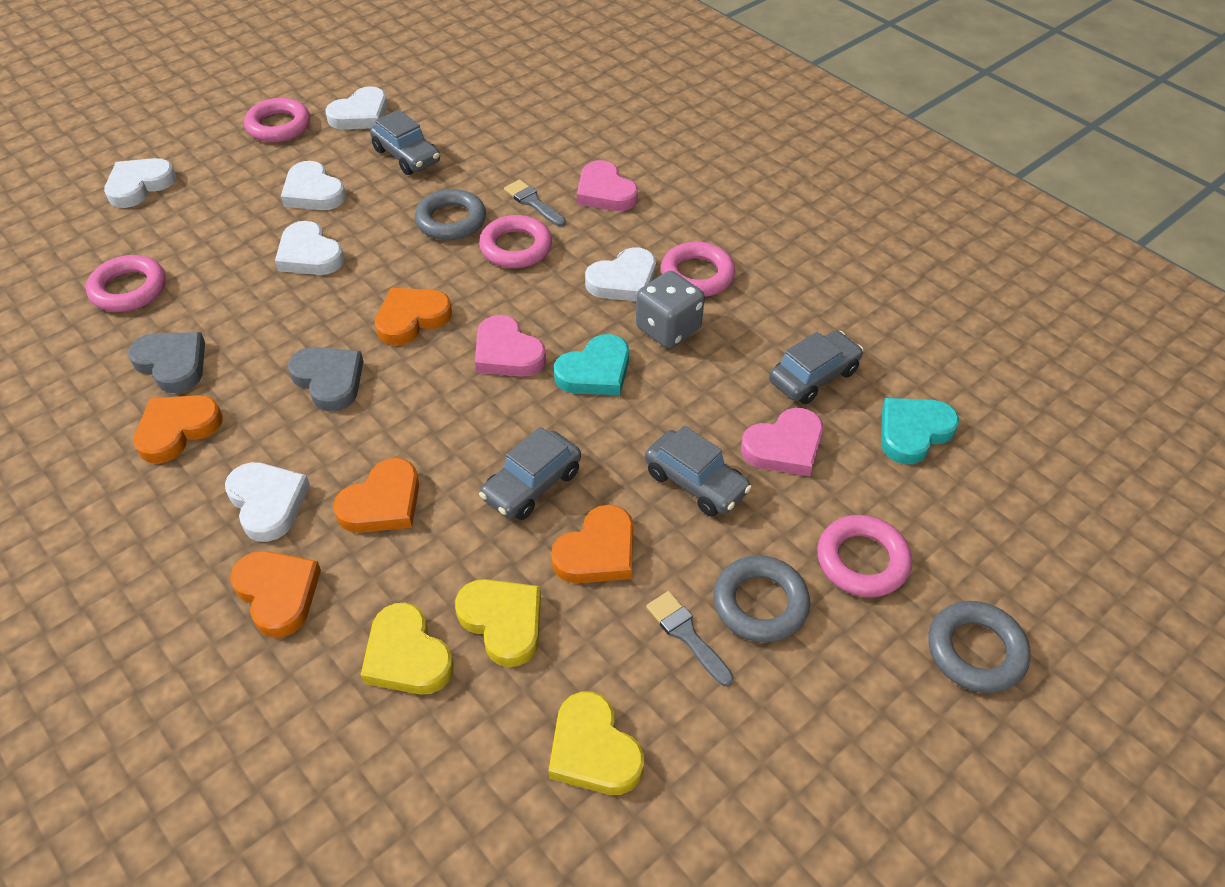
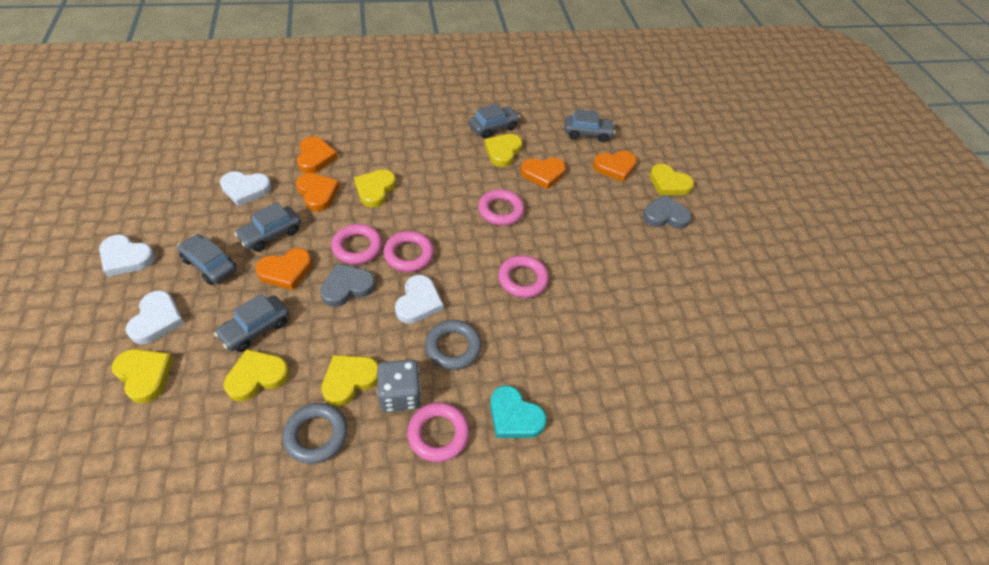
grey brush: 2 -> 0
grey car: 4 -> 5
grey ring: 3 -> 2
pink heart: 3 -> 0
turquoise heart: 2 -> 1
white heart: 6 -> 4
yellow heart: 3 -> 6

